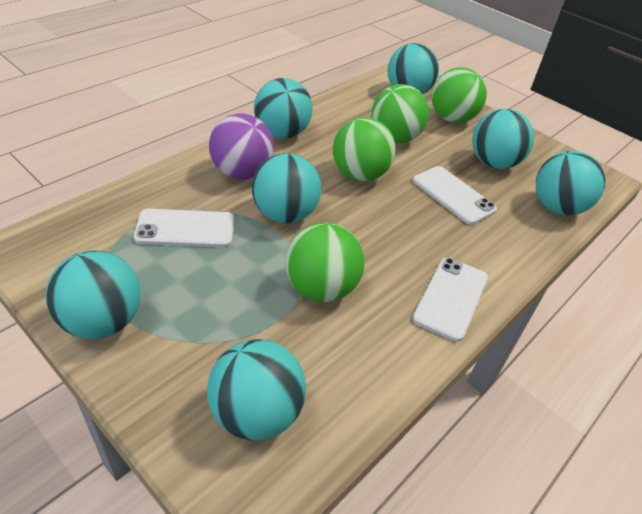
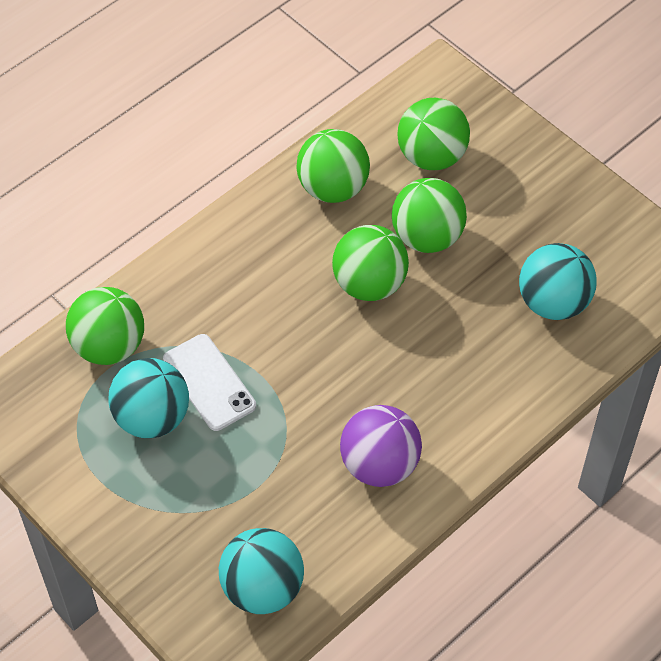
green ball: 4 -> 5
turquoise ball: 7 -> 3
white phone: 3 -> 1

